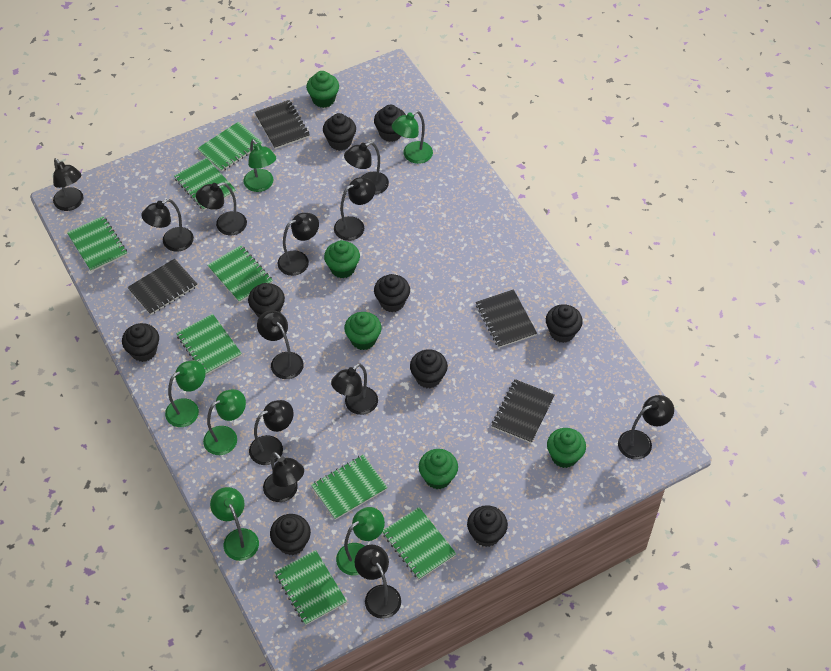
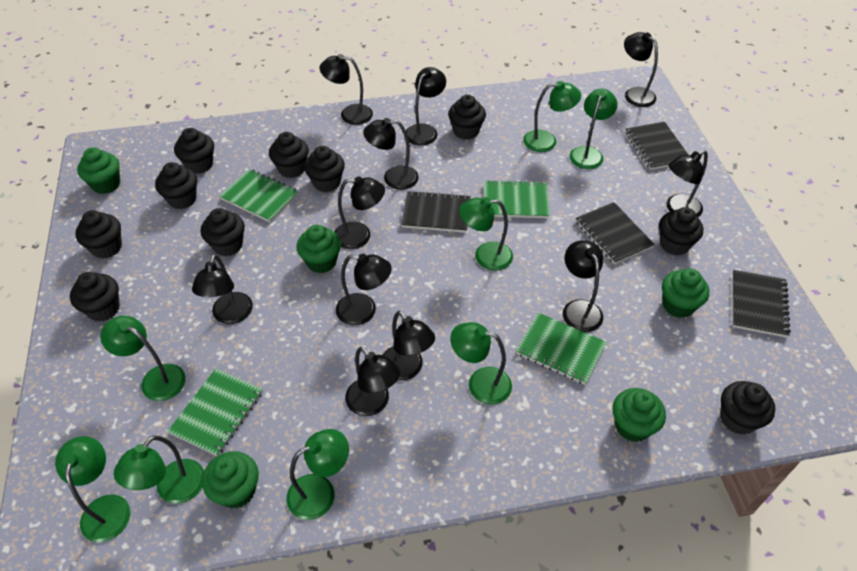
black cupcake: 9 -> 10
black lamp: 12 -> 11
green lamp: 6 -> 8
green notebook: 8 -> 4

